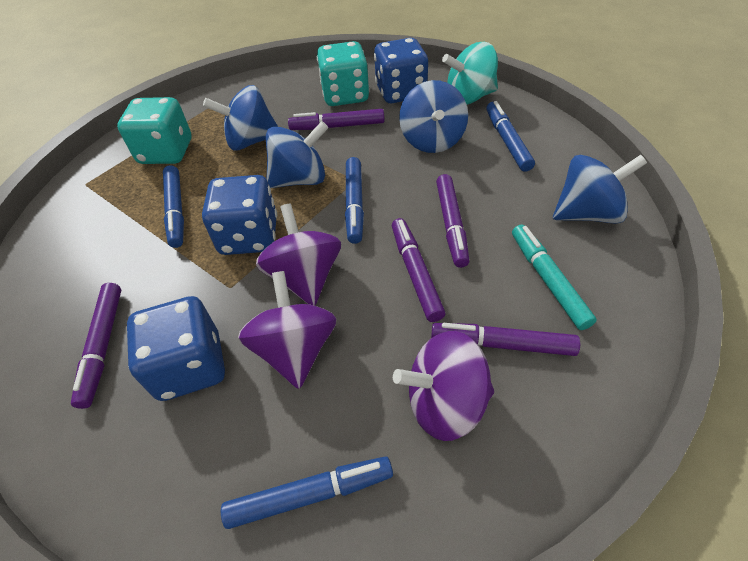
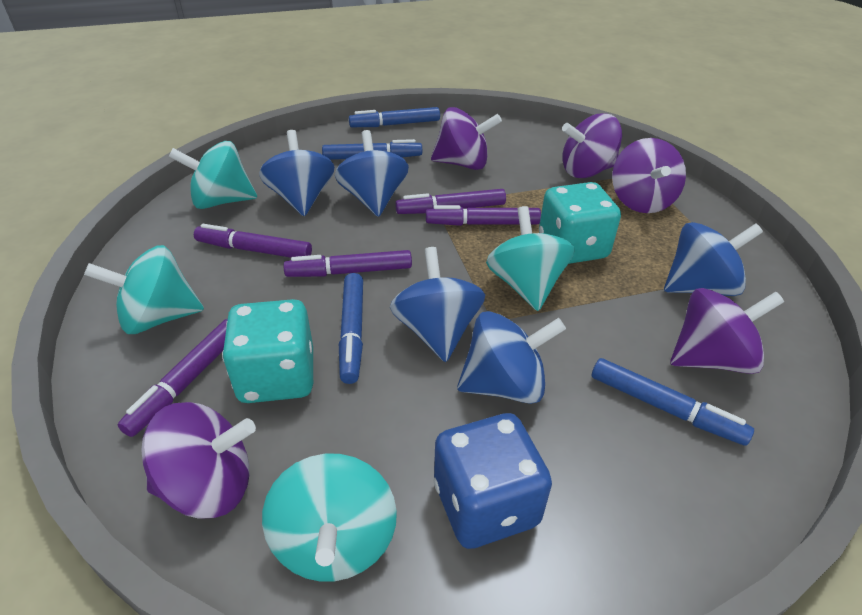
blue dice: 3 -> 1
blue spinning top: 4 -> 5
purple spinning top: 3 -> 5
turquoise marker: 1 -> 0
turquoise spinning top: 1 -> 4

